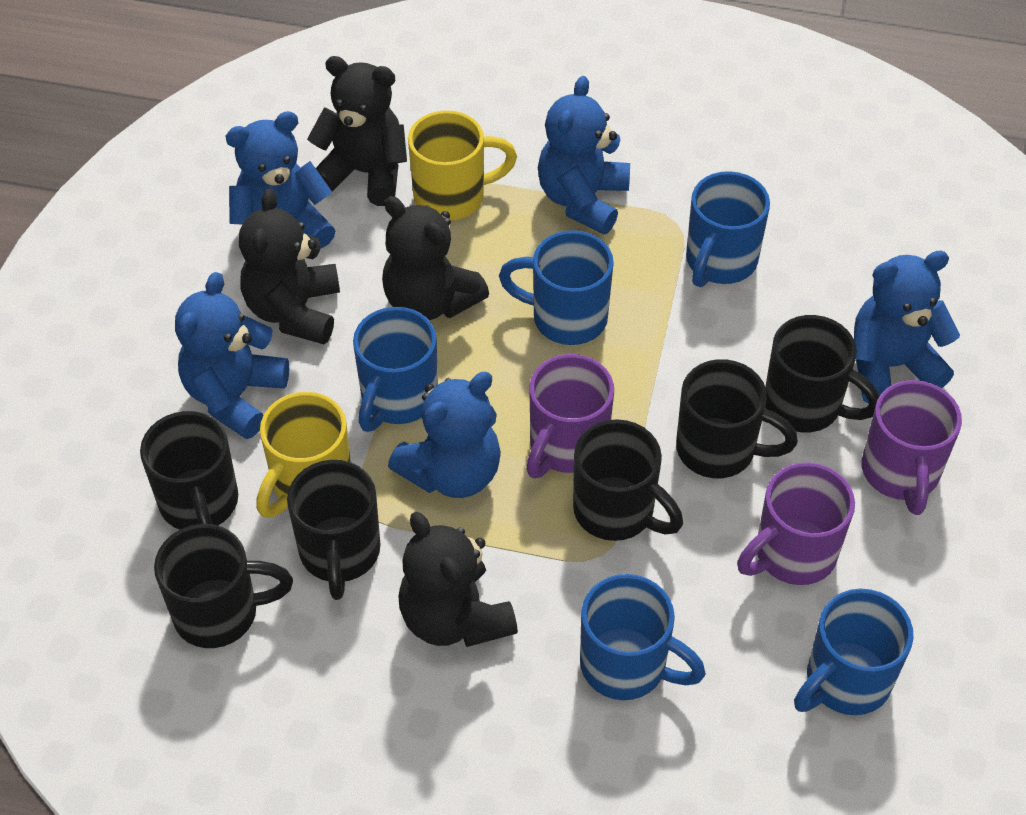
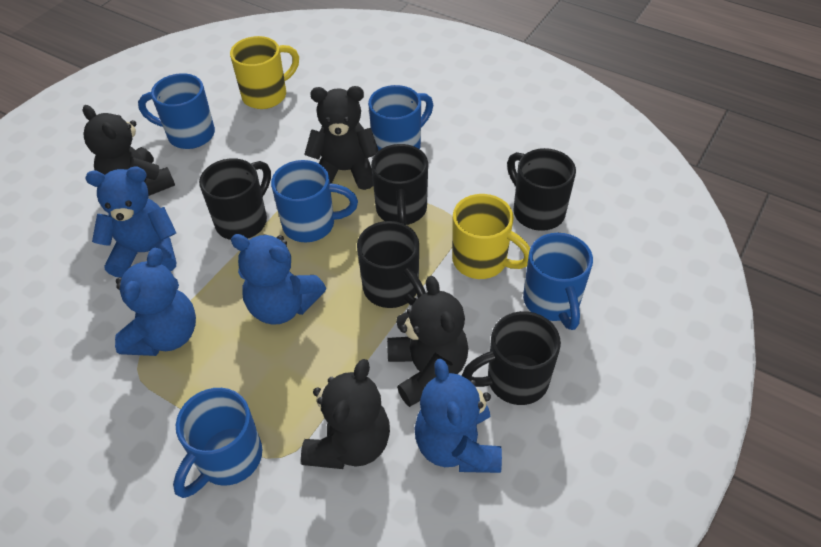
black mug: 6 -> 5
blue teddy bear: 5 -> 4
purple mug: 3 -> 0

